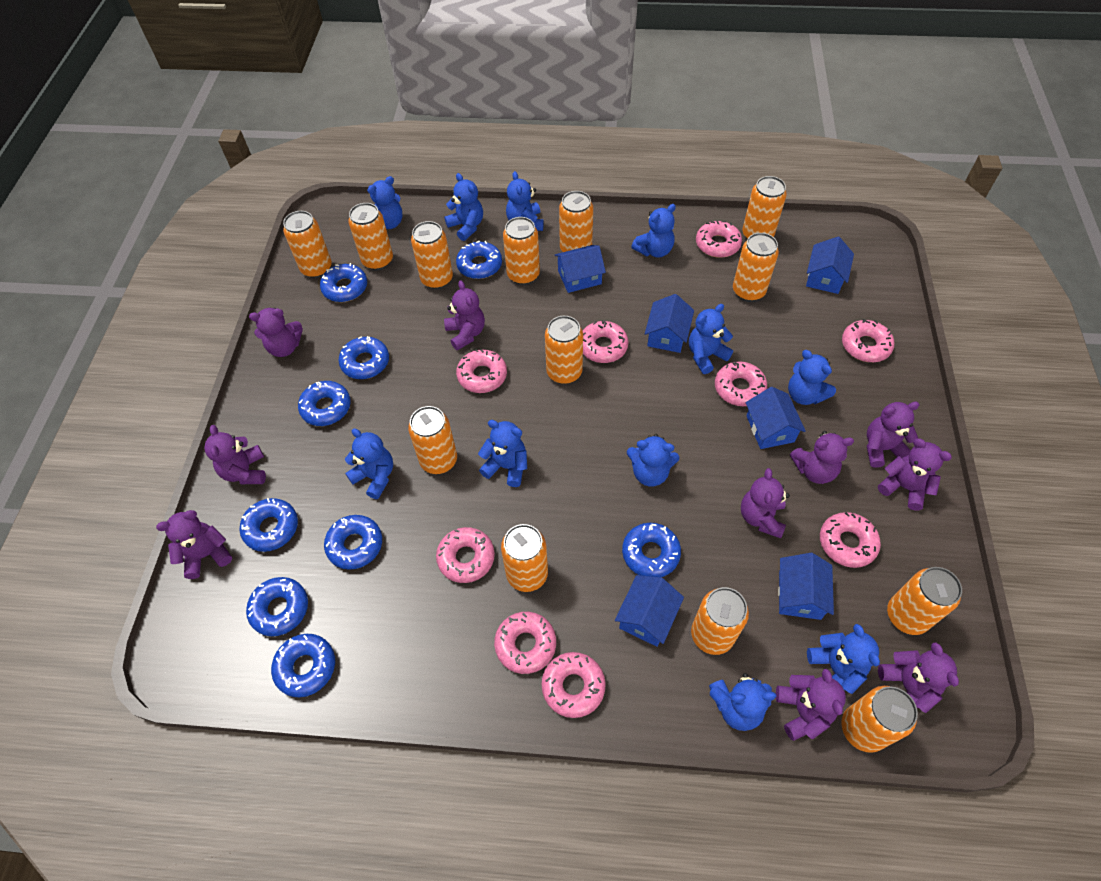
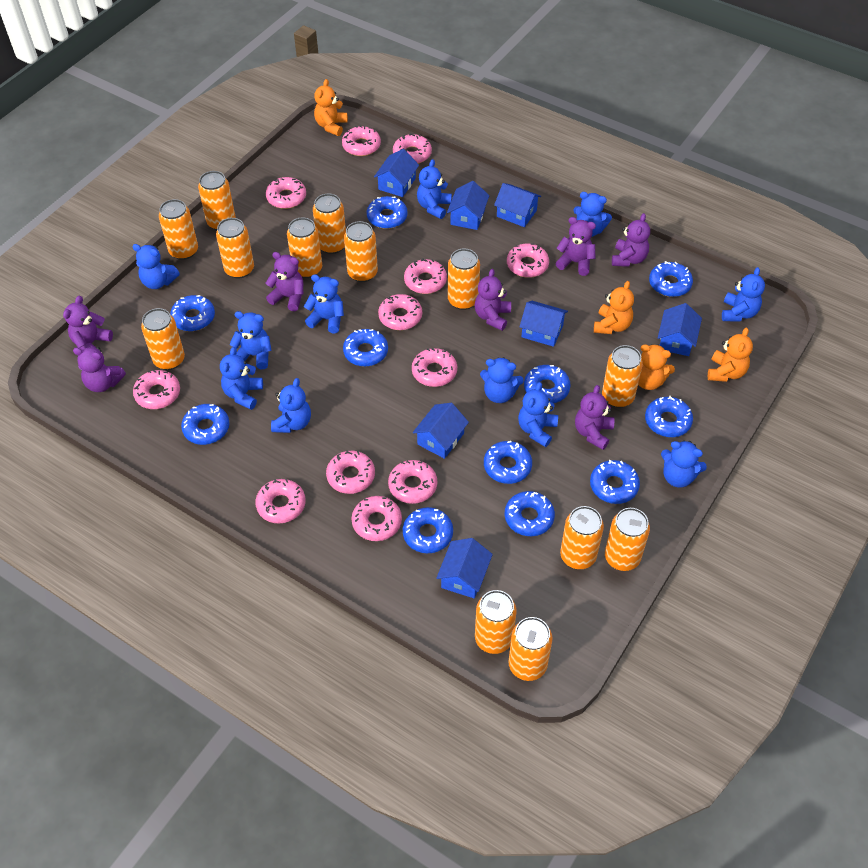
blue donut: 9 -> 11
blue house: 6 -> 7
orange teddy bear: 0 -> 4
pink donut: 9 -> 12
purple teddy bear: 10 -> 7

